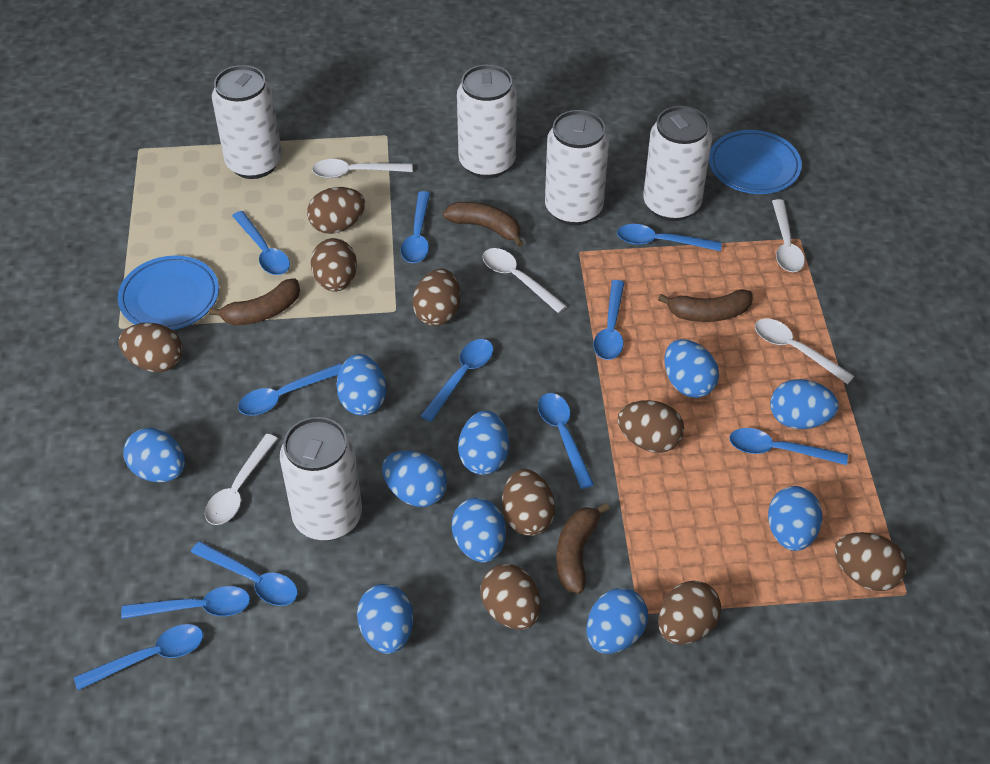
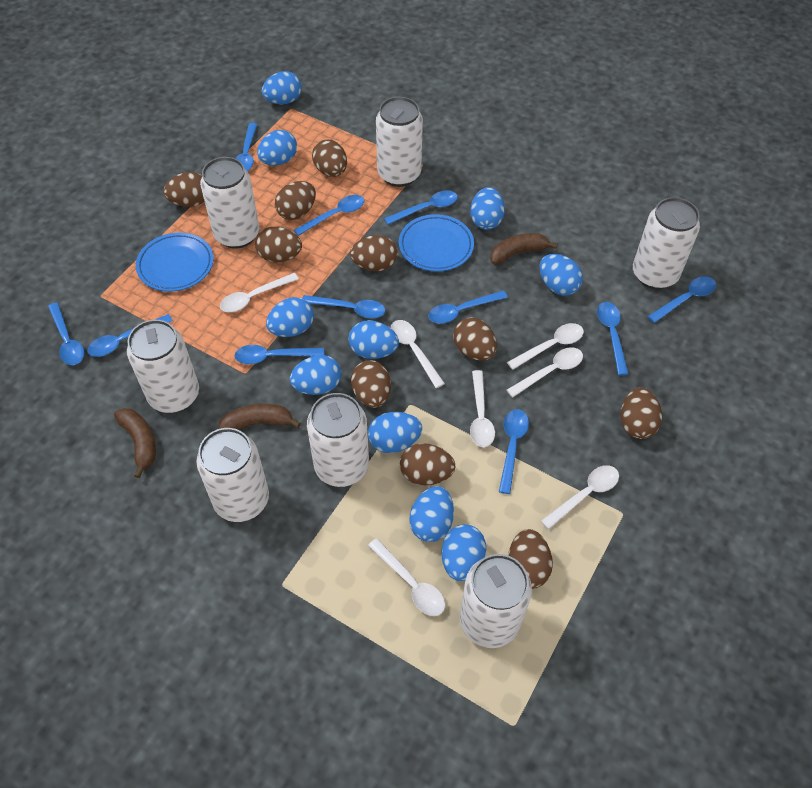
brown banana: 4 -> 3
brown egg: 9 -> 10
white can: 5 -> 7
white spoon: 5 -> 7

